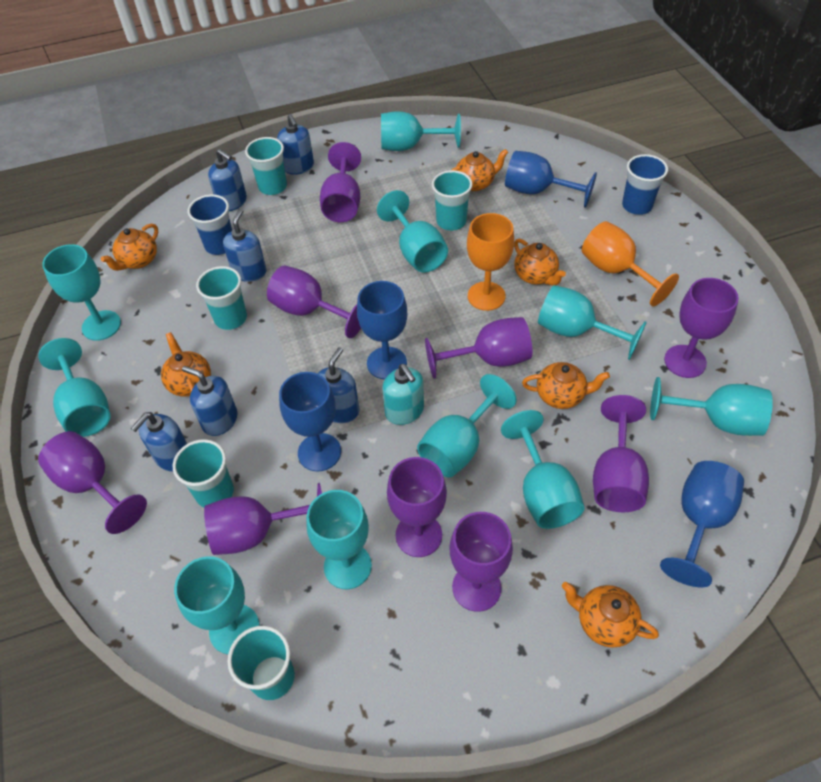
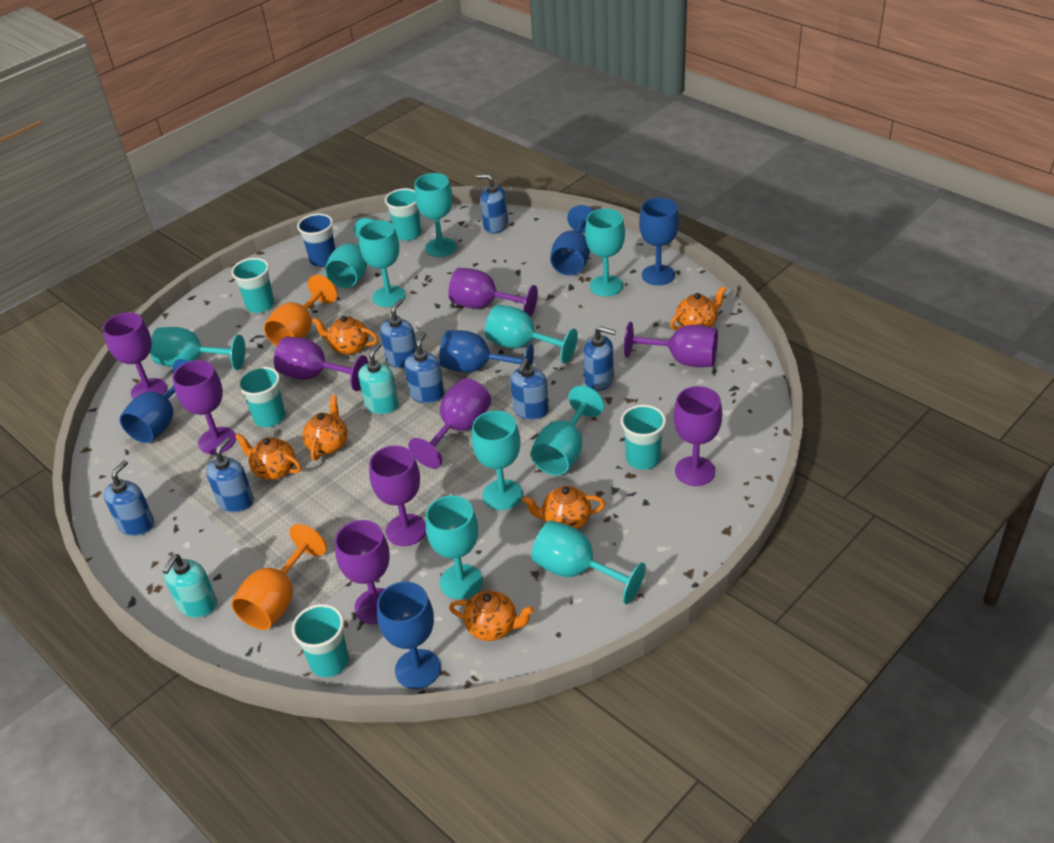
blue cup: 2 -> 1
blue goblet: 4 -> 5
blue soap dispenser: 6 -> 7
turquoise soap dispenser: 1 -> 2

